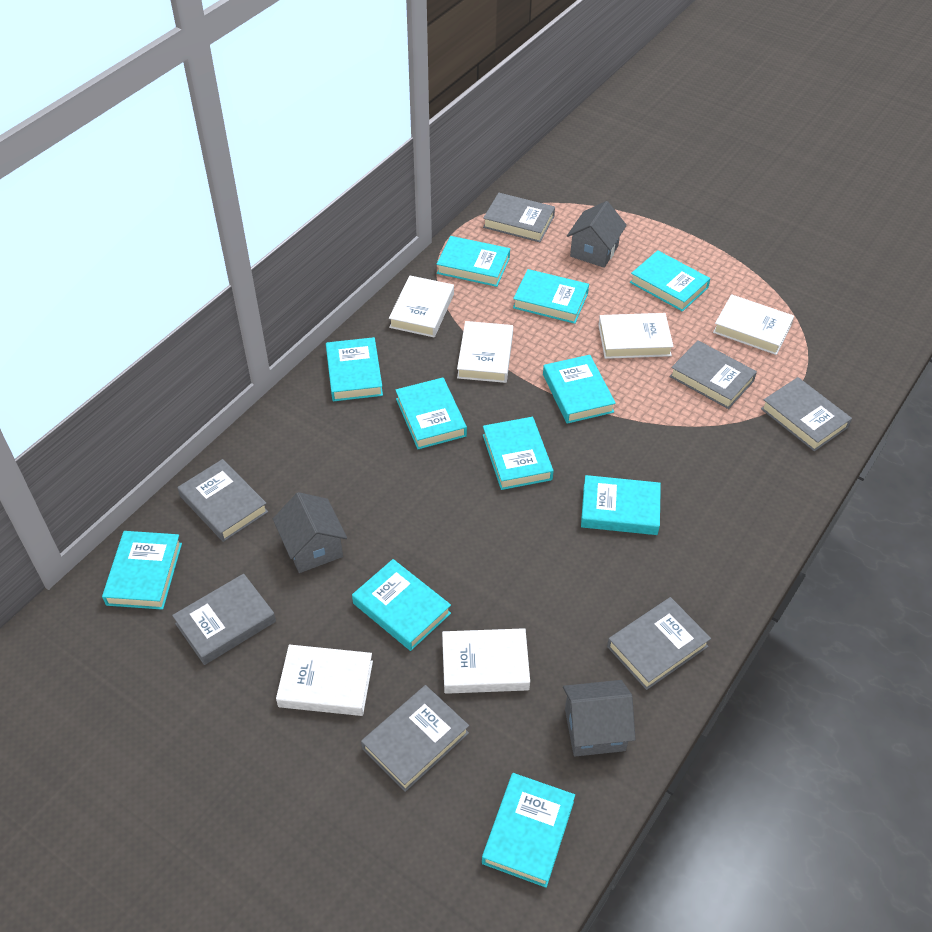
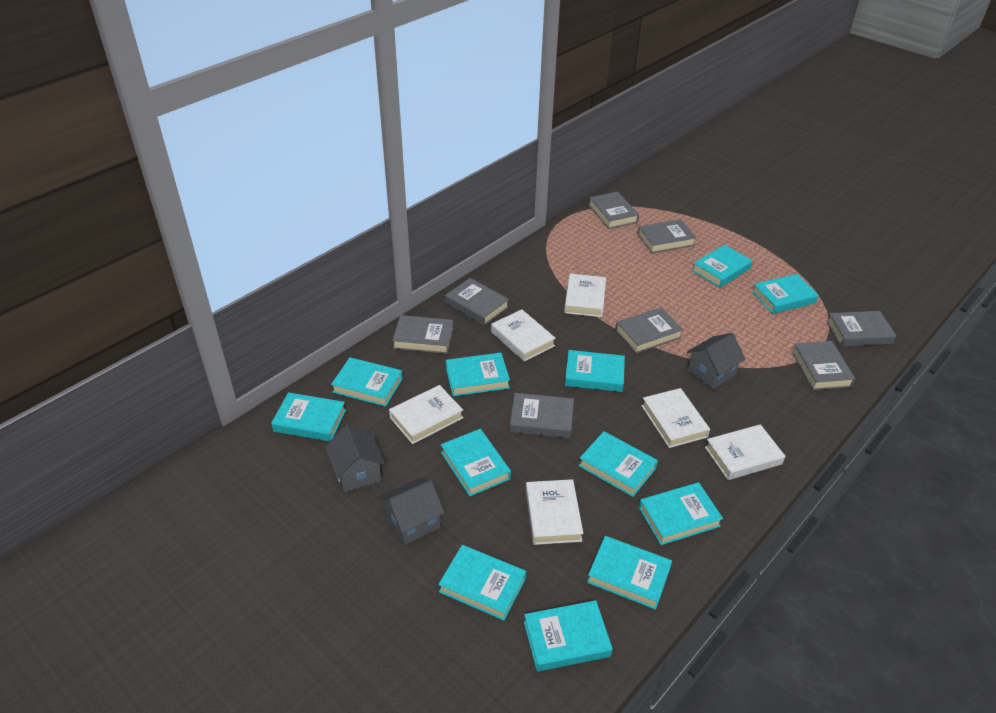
grey book: 7 -> 8
turquoise book: 11 -> 12

